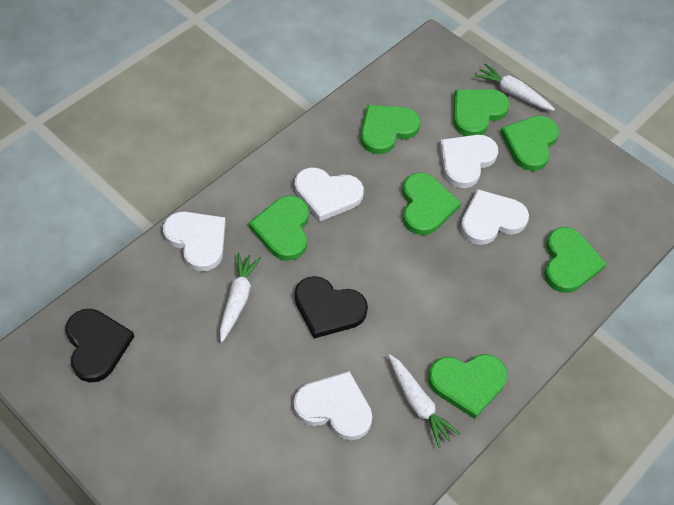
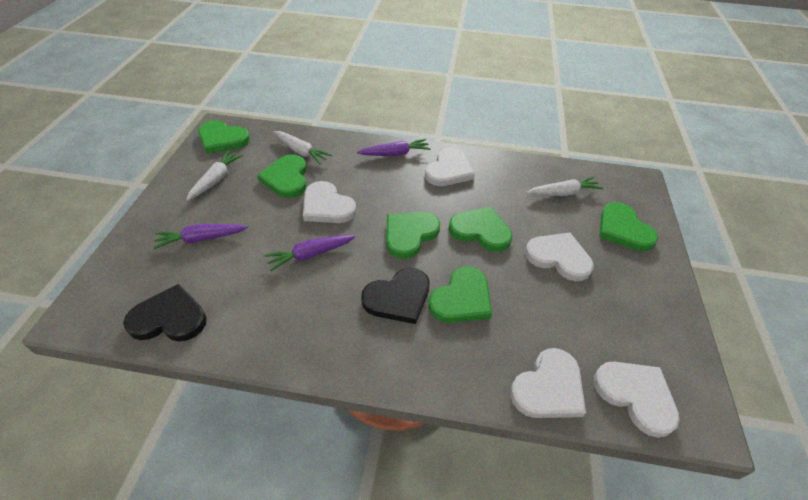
green heart: 7 -> 6
purple carrot: 0 -> 3

